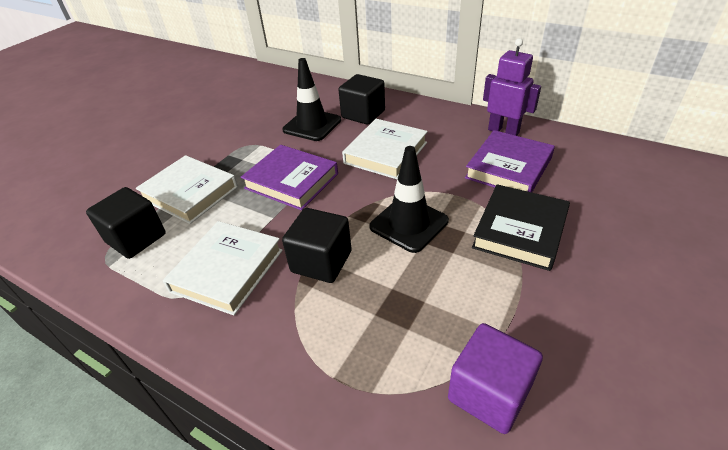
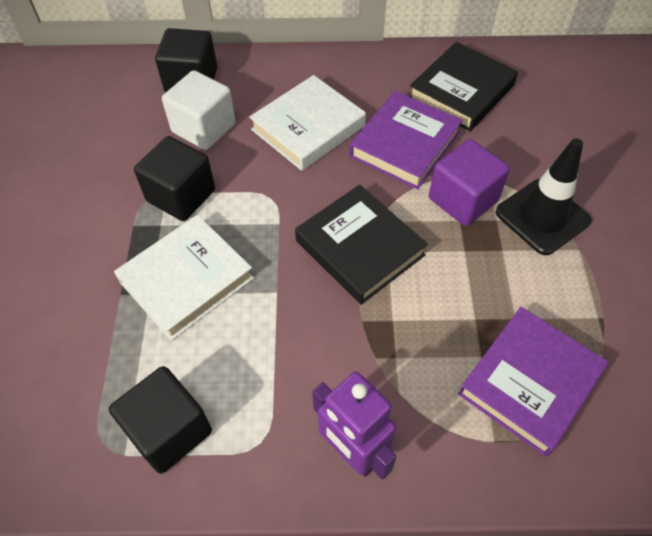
black book: 1 -> 2
black traffic cone: 2 -> 1
white book: 3 -> 2
white cube: 0 -> 1

